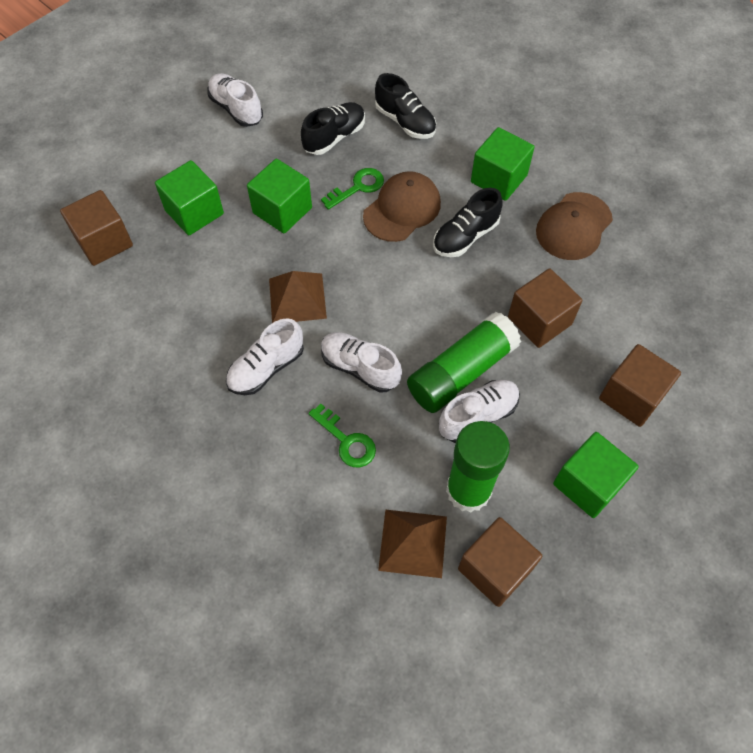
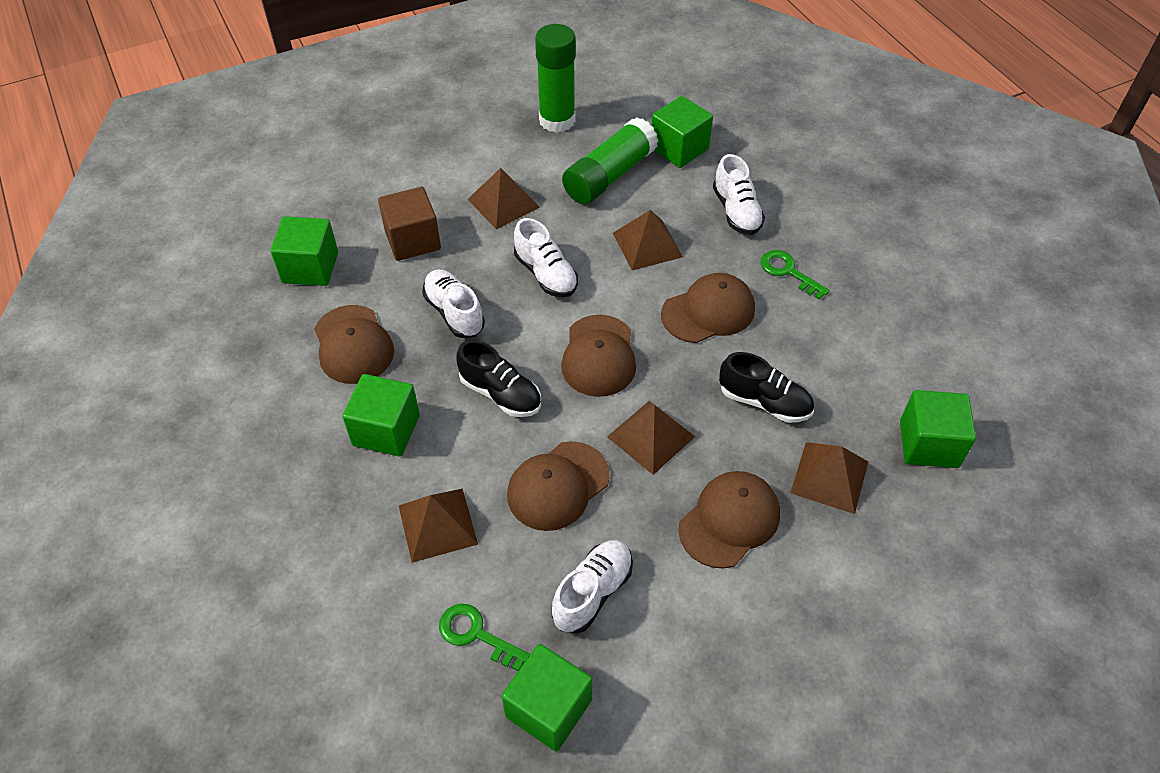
black shoe: 3 -> 2
brown cap: 2 -> 5
brown cube: 4 -> 1
brown pyramid: 2 -> 5
green cube: 4 -> 5

